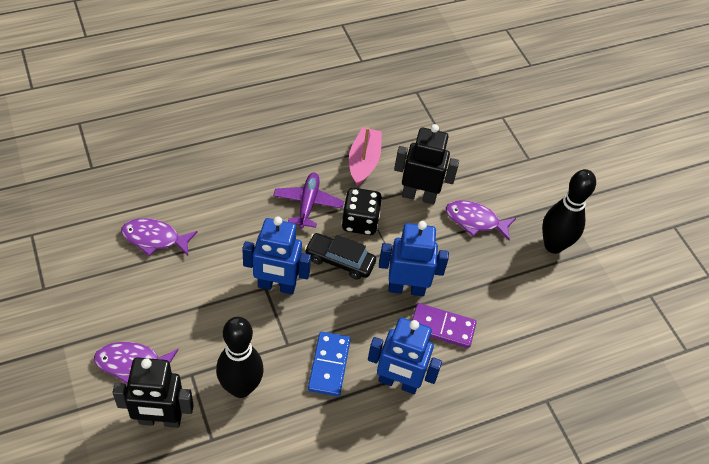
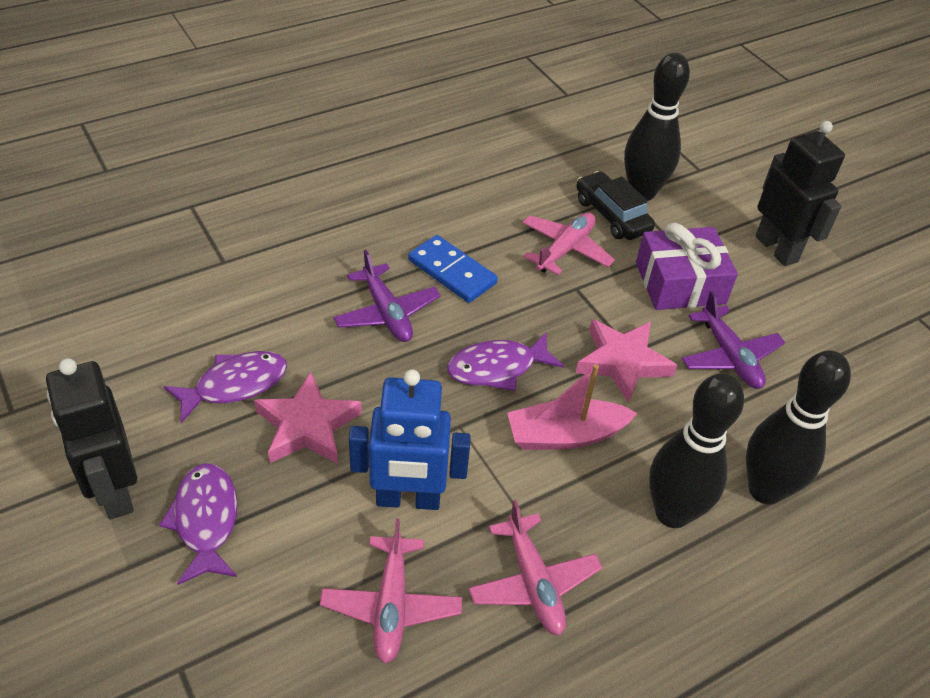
black bowling pin: 2 -> 3
black dice: 1 -> 0
blue robot: 3 -> 1
pink plane: 0 -> 3
pink star: 0 -> 2
purple domino: 1 -> 0
purple gift: 0 -> 1
purple plane: 1 -> 2

